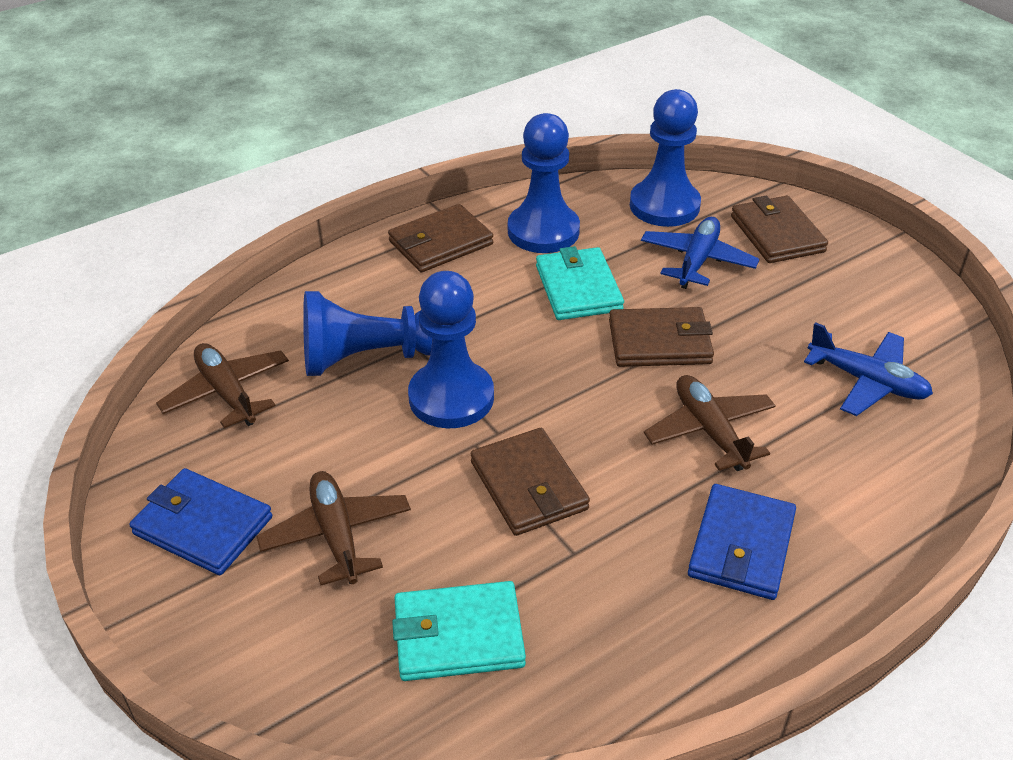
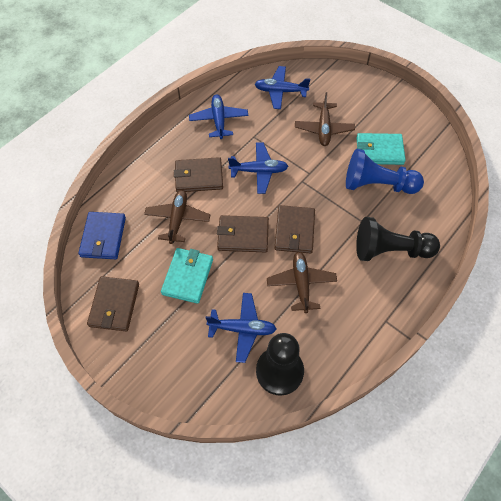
black pawn: 0 -> 2
blue pawn: 4 -> 1
blue plane: 2 -> 4
blue wallet: 2 -> 1

